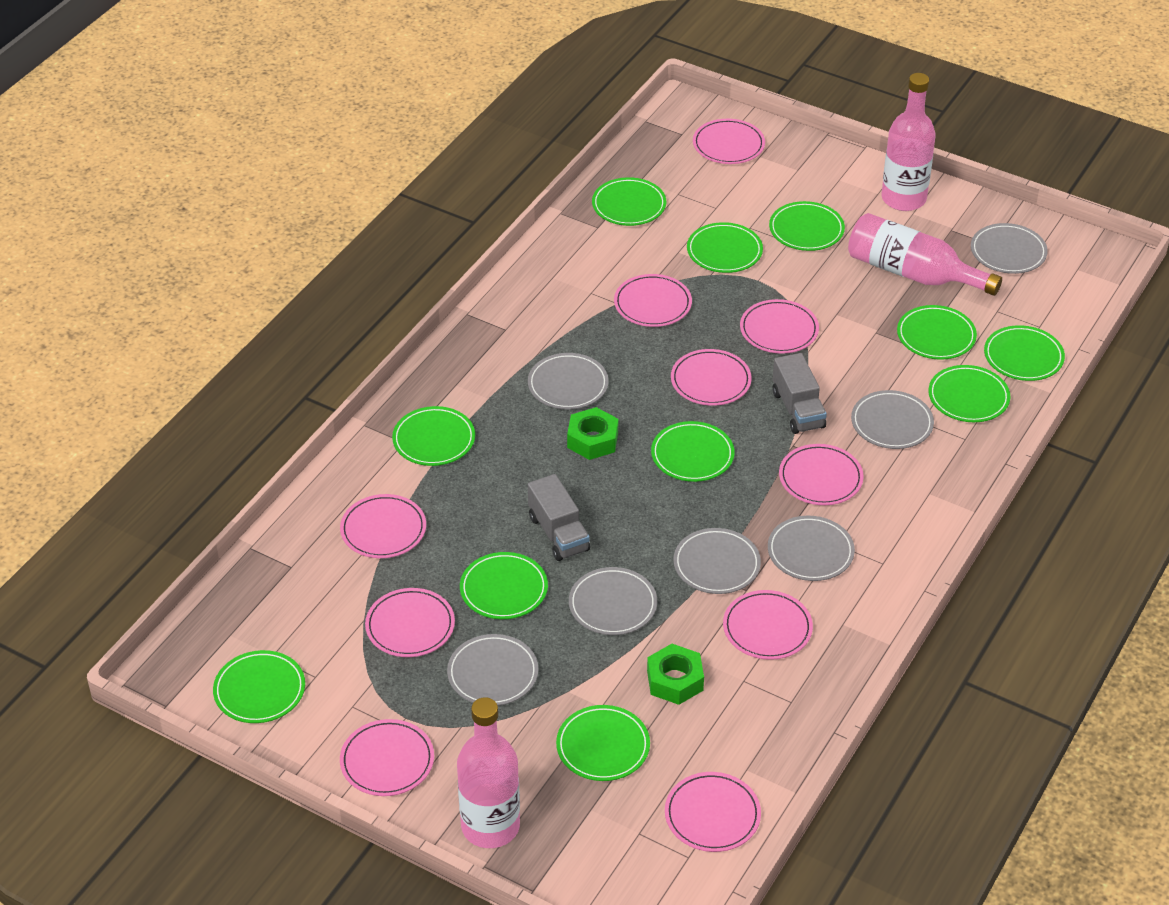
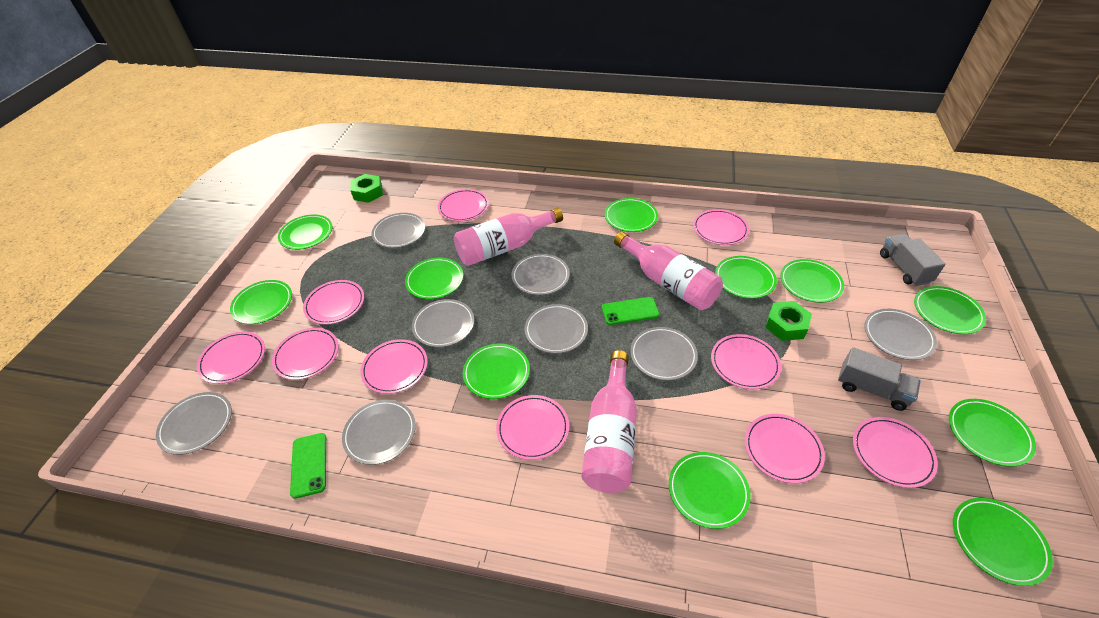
green phone: 0 -> 2
grey plate: 7 -> 8

